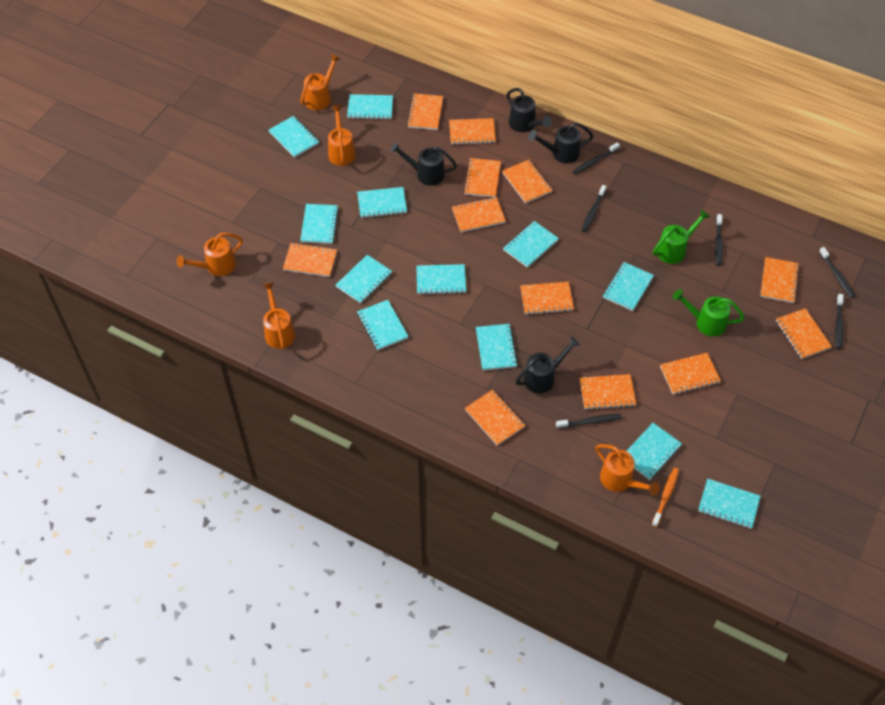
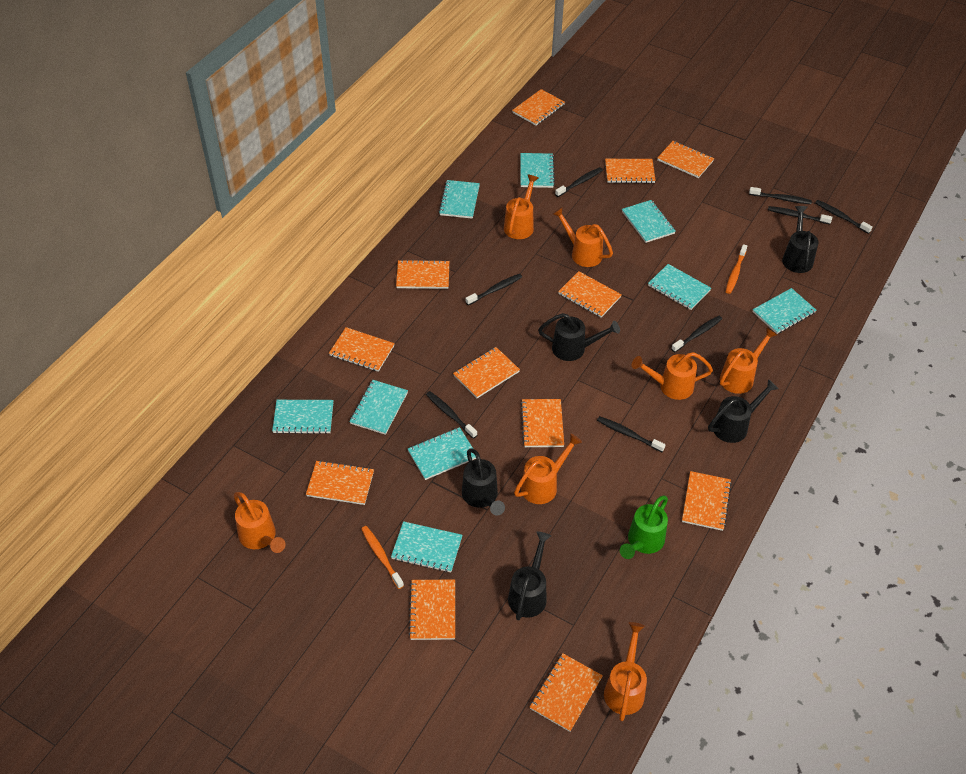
black toothbrush: 6 -> 8
black watering can: 4 -> 5
green watering can: 2 -> 1
orange toothbrush: 1 -> 2
orange watering can: 5 -> 7
turquoise notebook: 12 -> 9

